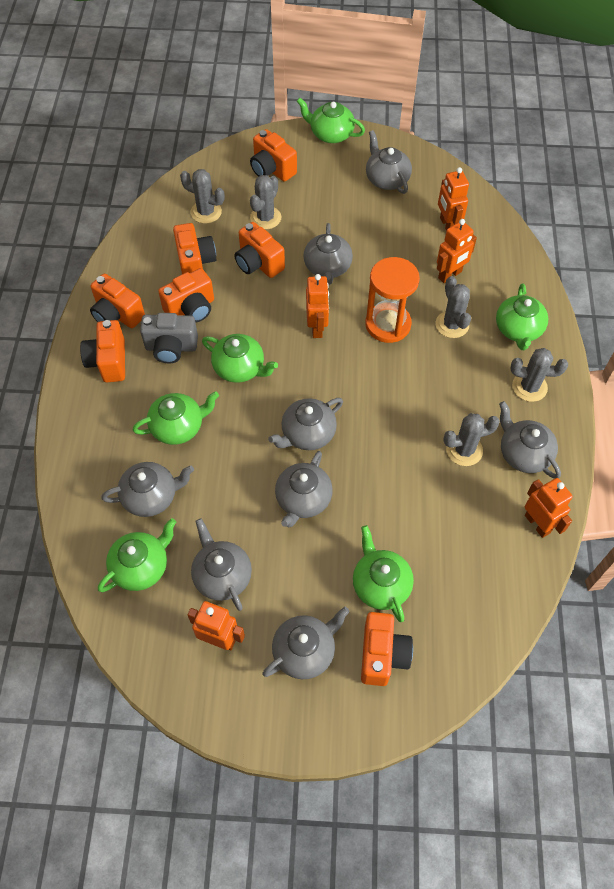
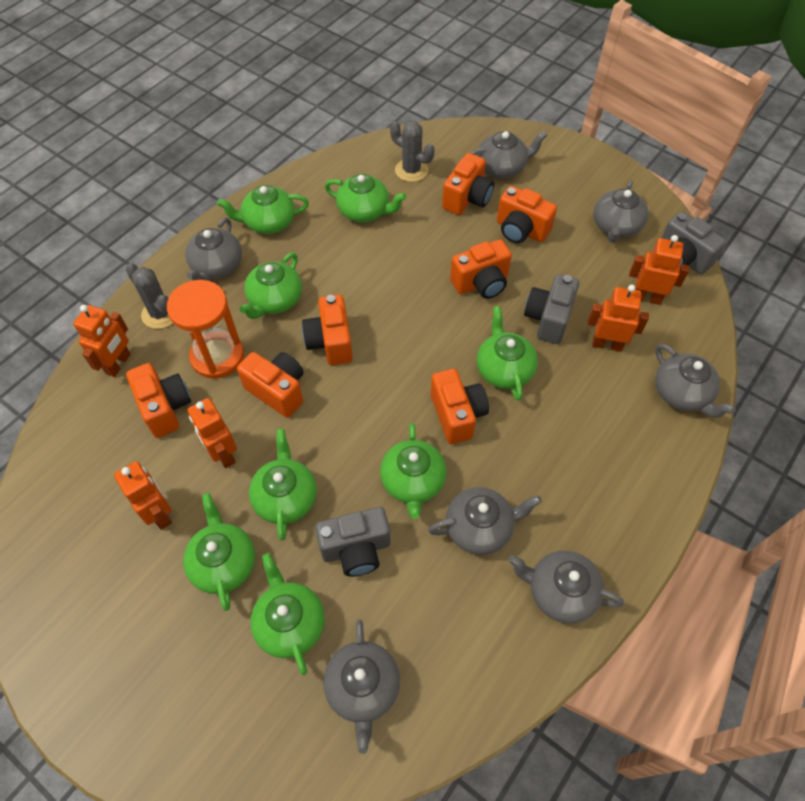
green teapot: 6 -> 8
grey cactus: 5 -> 2
grey camera: 1 -> 3
grey teapot: 8 -> 7

